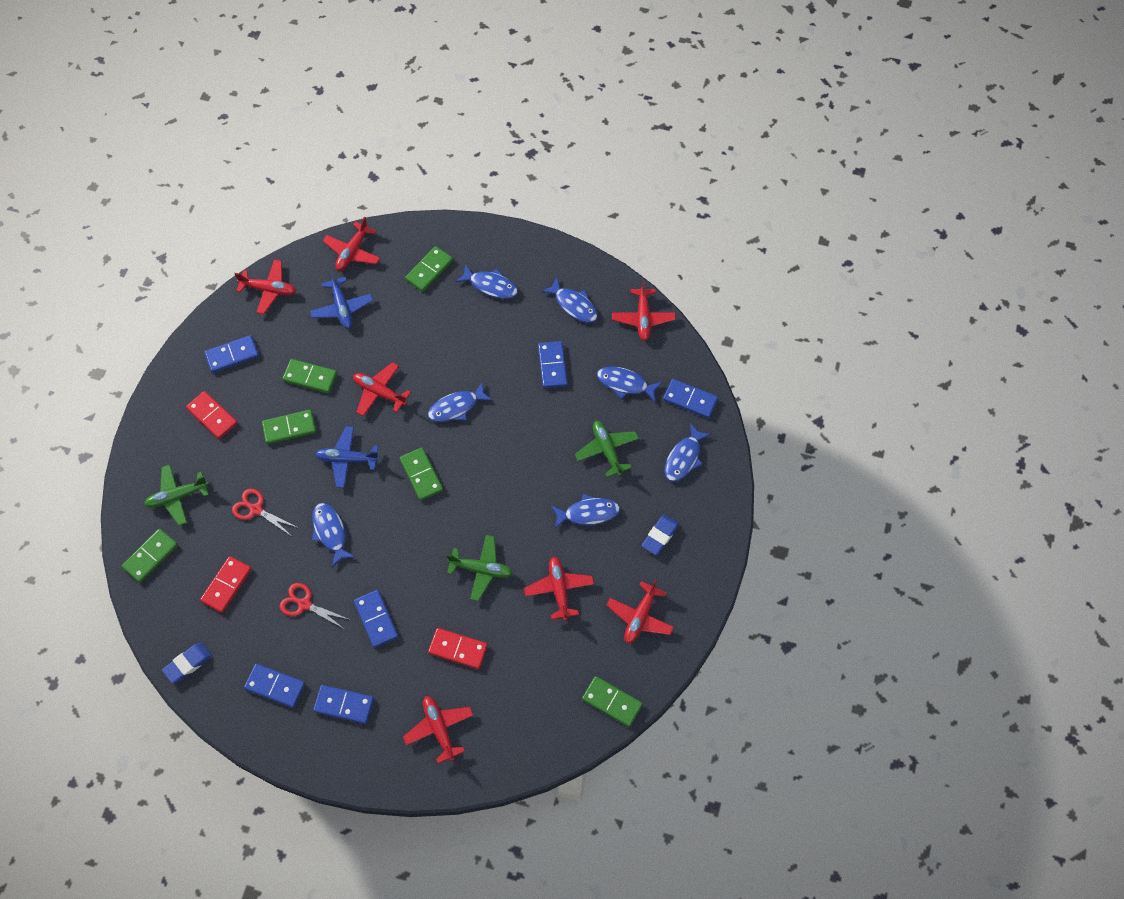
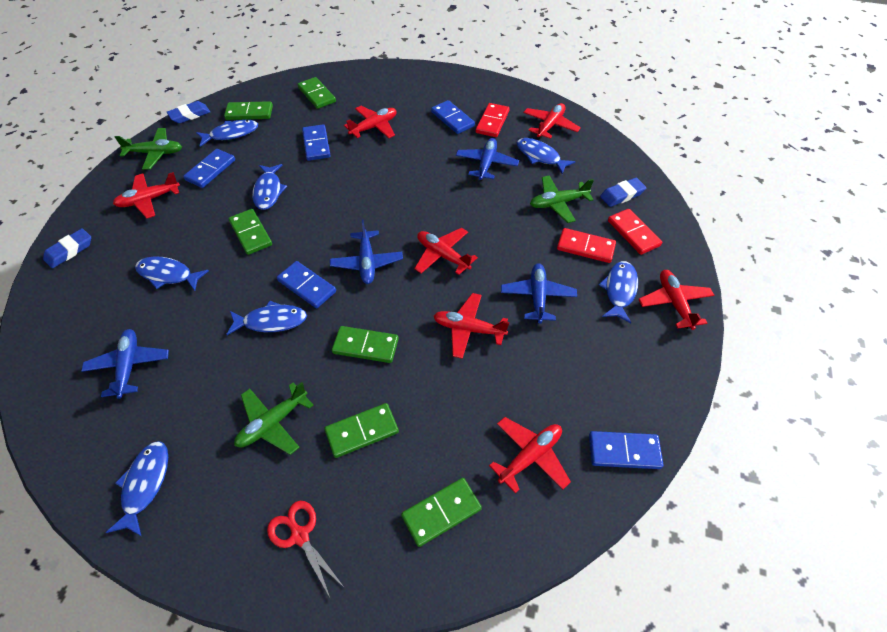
blue domino: 6 -> 5
blue eraser: 2 -> 3
blue plane: 2 -> 4
red scissors: 2 -> 1

